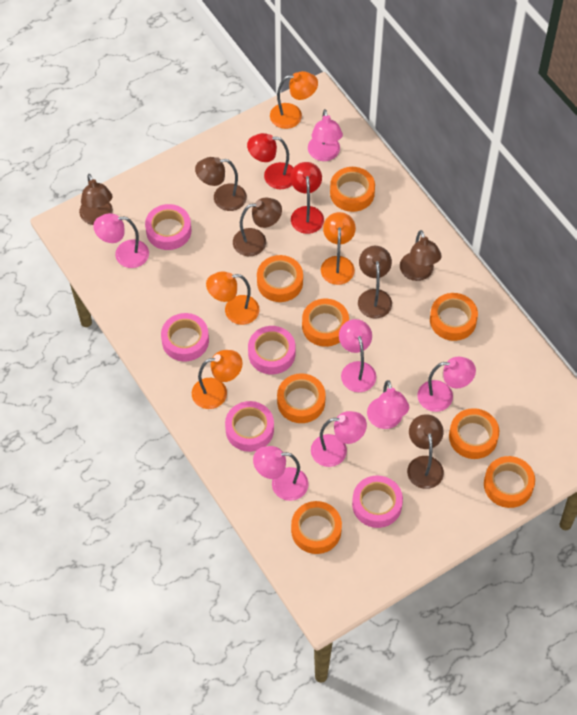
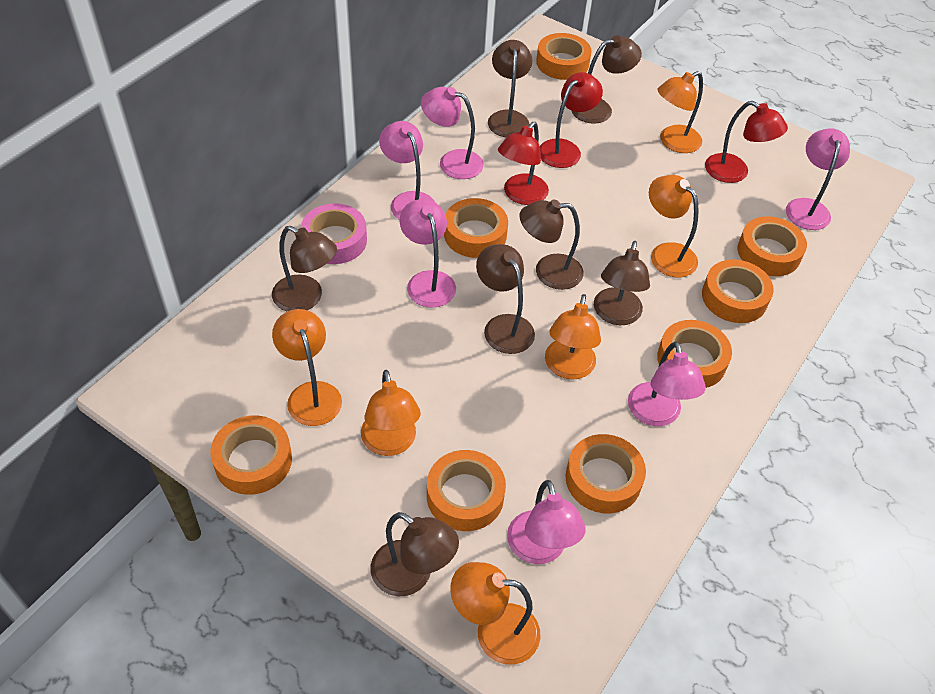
brown lamp: 6 -> 7
orange lamp: 4 -> 6
pink lamp: 7 -> 6
pink tape: 5 -> 1
red lamp: 2 -> 3

